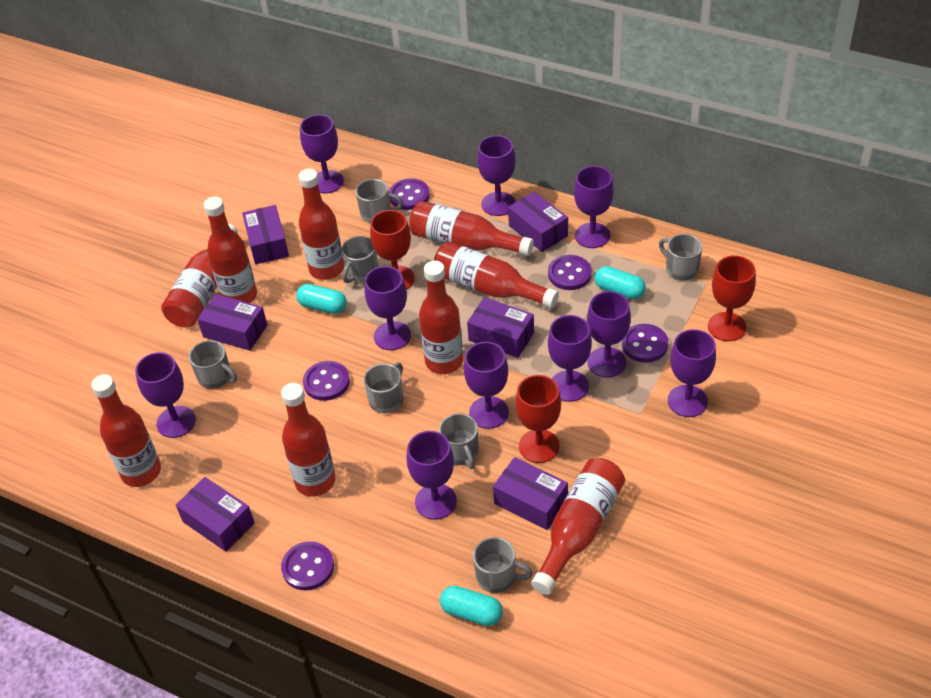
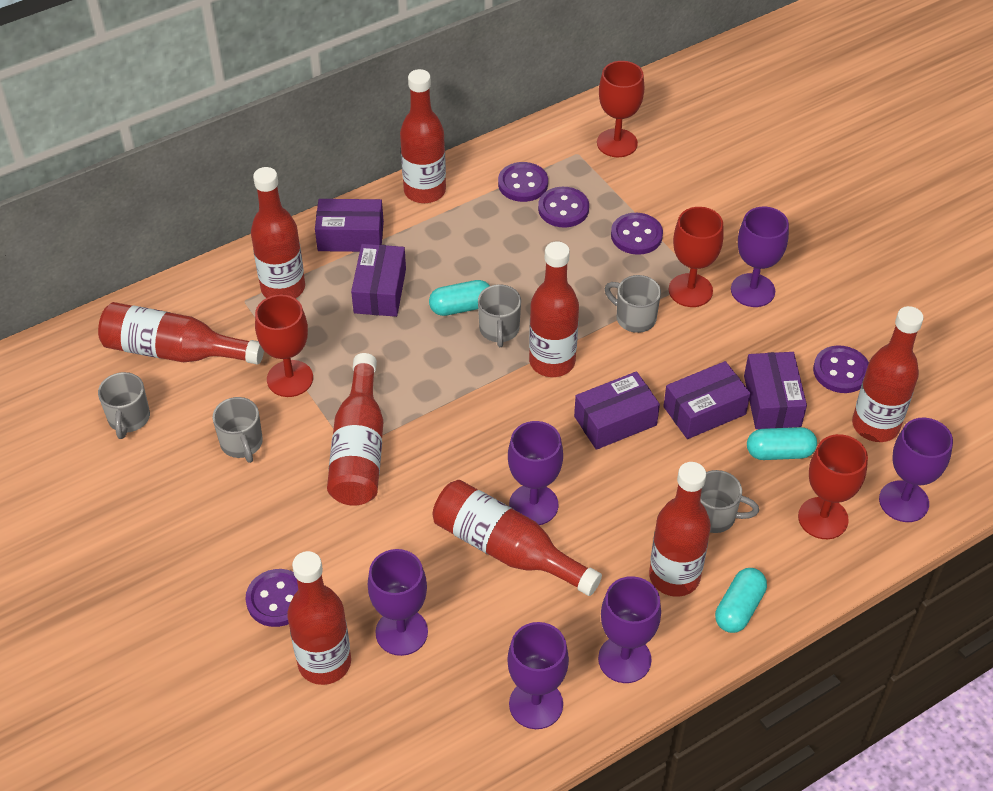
grey mug: 7 -> 5
purple box: 6 -> 5
purple goblet: 10 -> 6
red goblet: 3 -> 4

